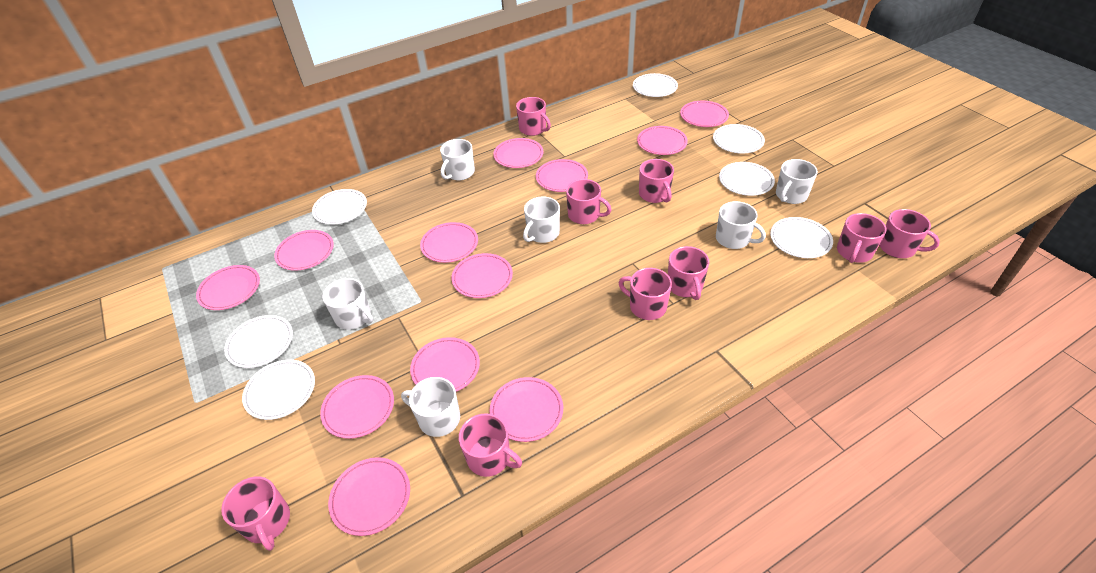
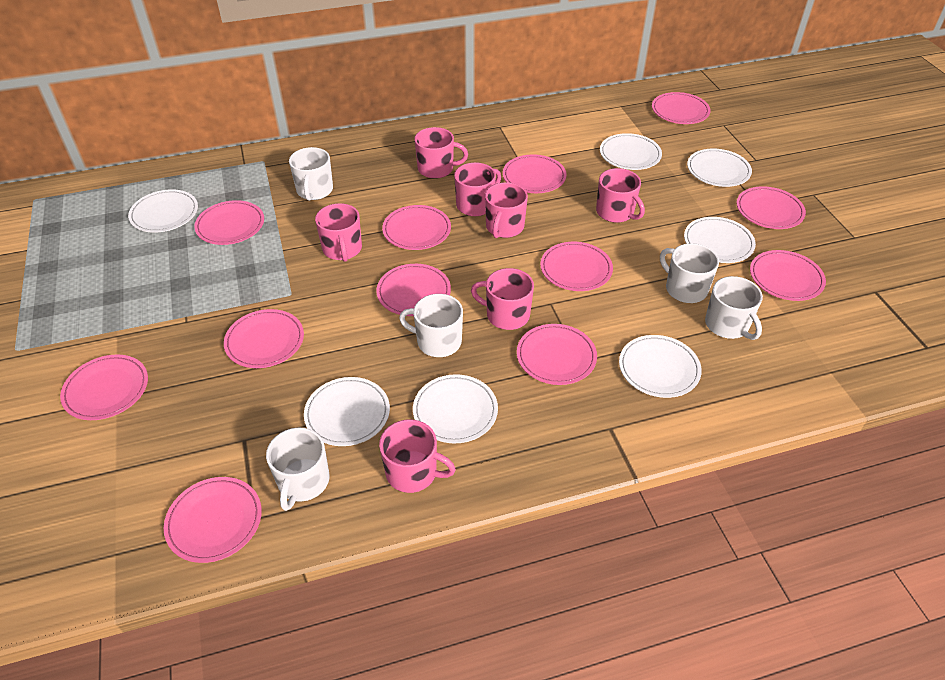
pink mug: 9 -> 7
white mug: 6 -> 5

